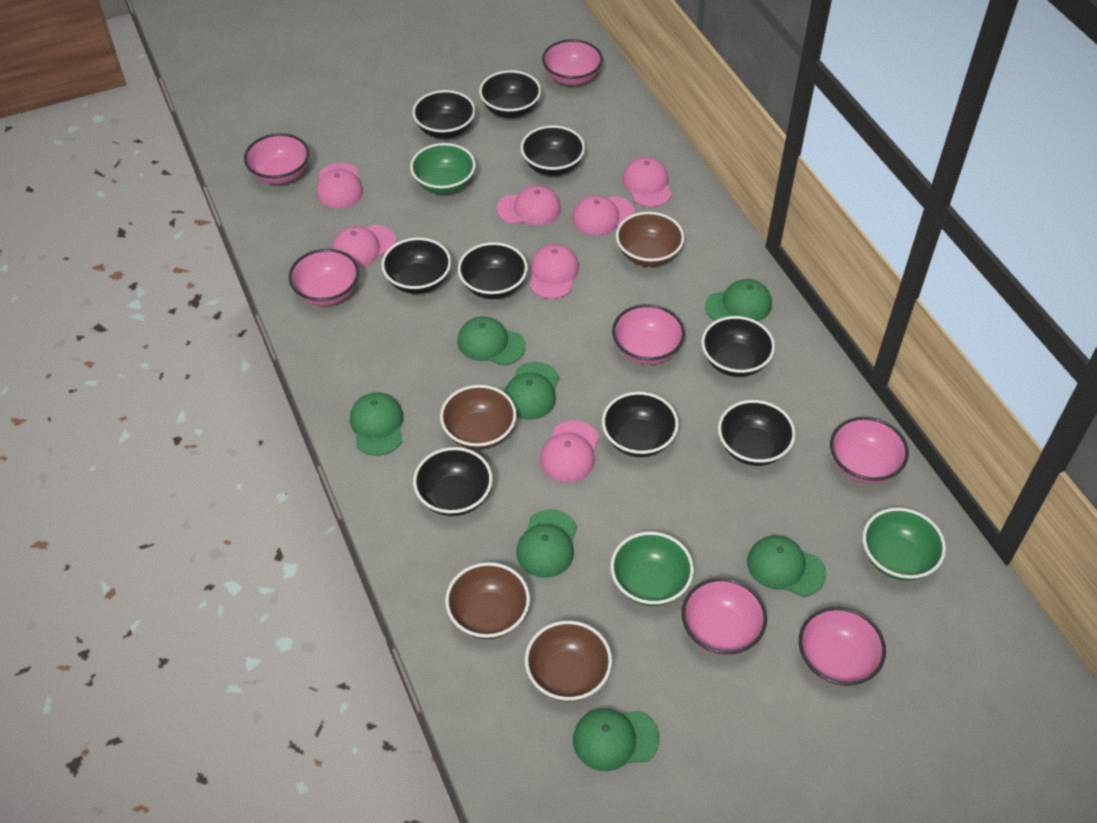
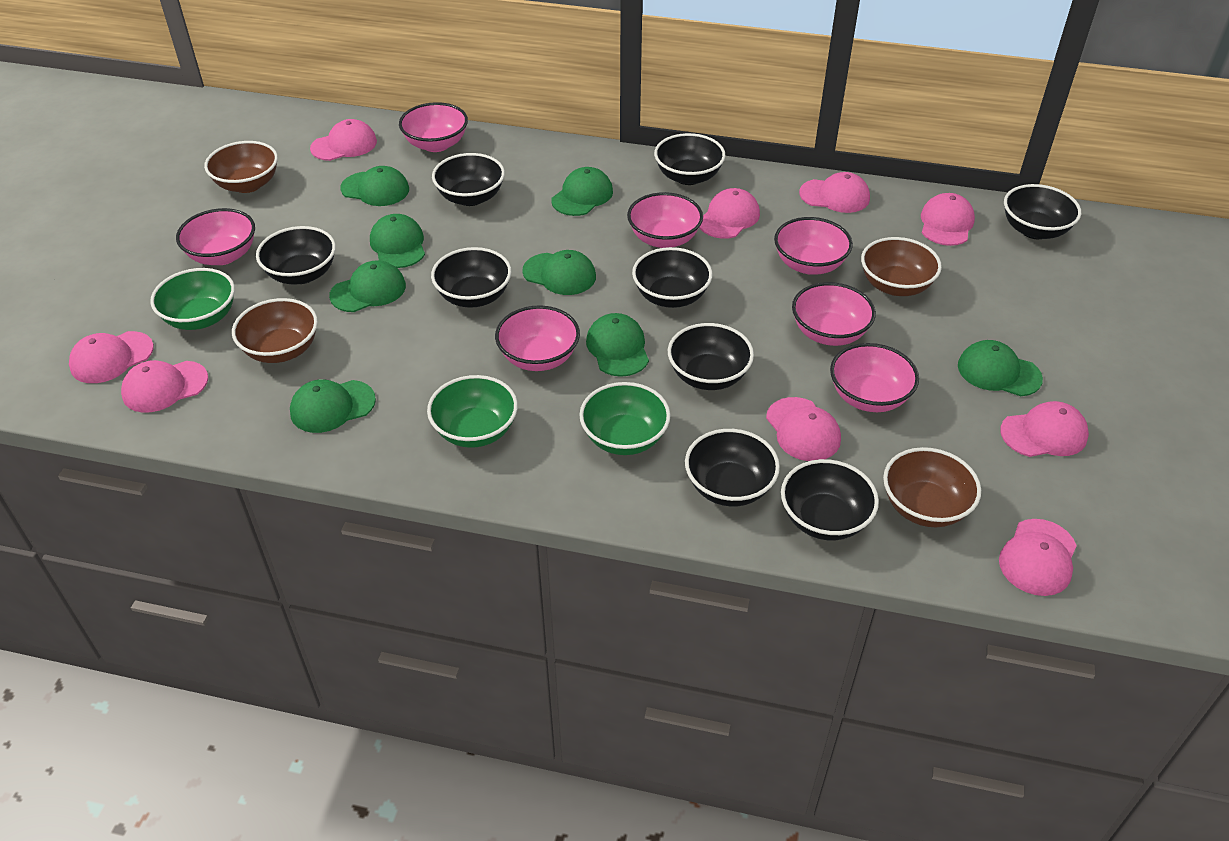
green cap: 7 -> 8
pink cap: 7 -> 9

